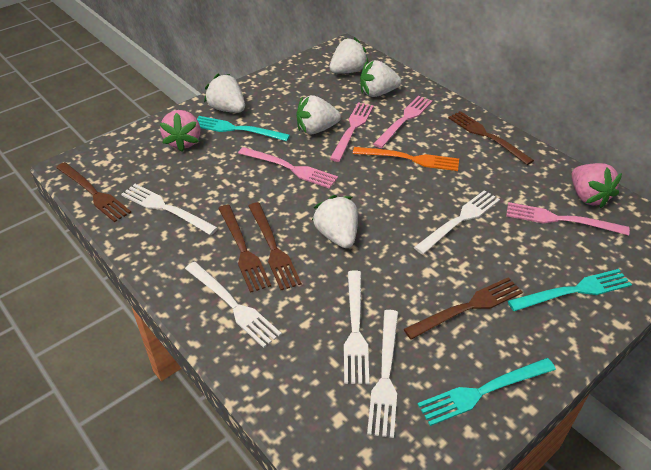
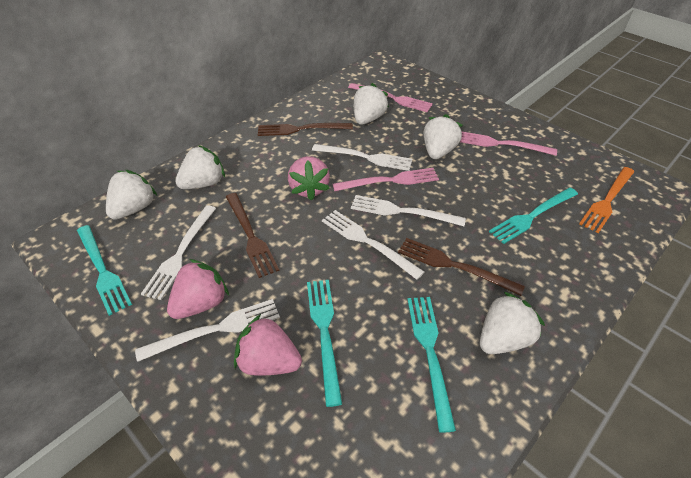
brown fork: 5 -> 3
pink fork: 4 -> 3
pink strawberry: 2 -> 3
turquoise fork: 3 -> 4

